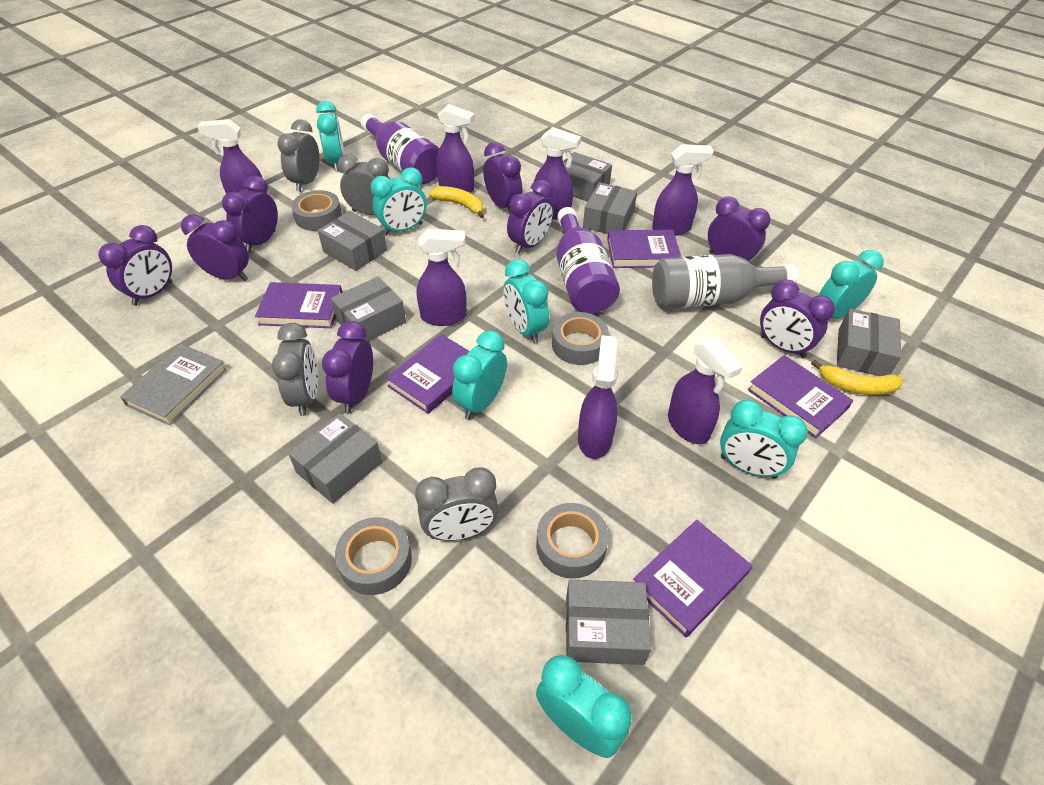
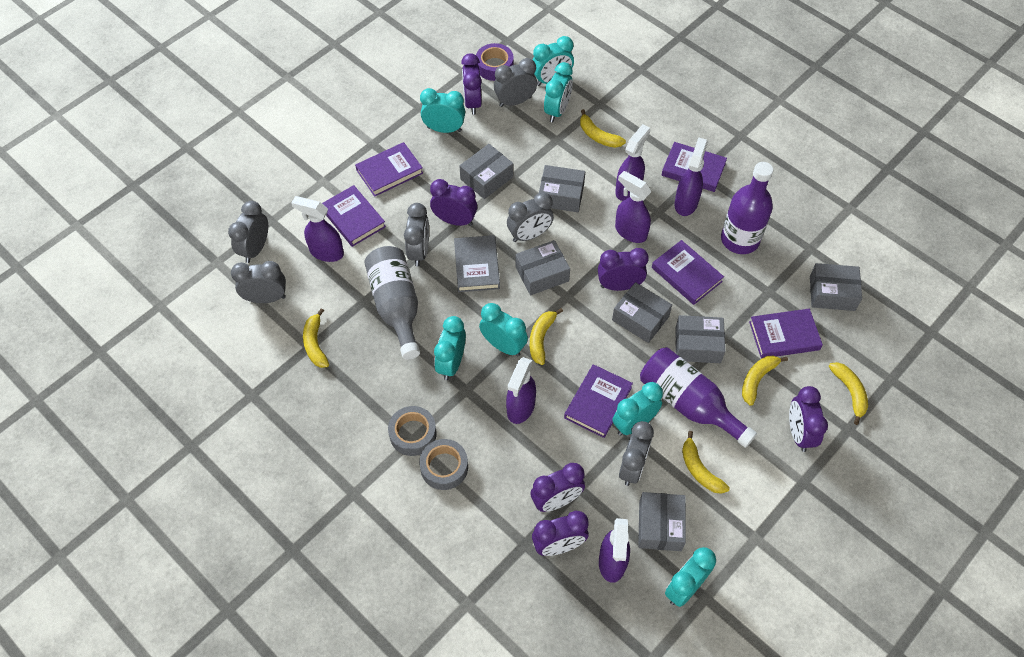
grey clock: 4 -> 6
grey tape: 4 -> 2
purple book: 5 -> 6
purple clock: 8 -> 6
purple spray bottle: 7 -> 6
purple tape: 0 -> 1
yellow banana: 2 -> 6

